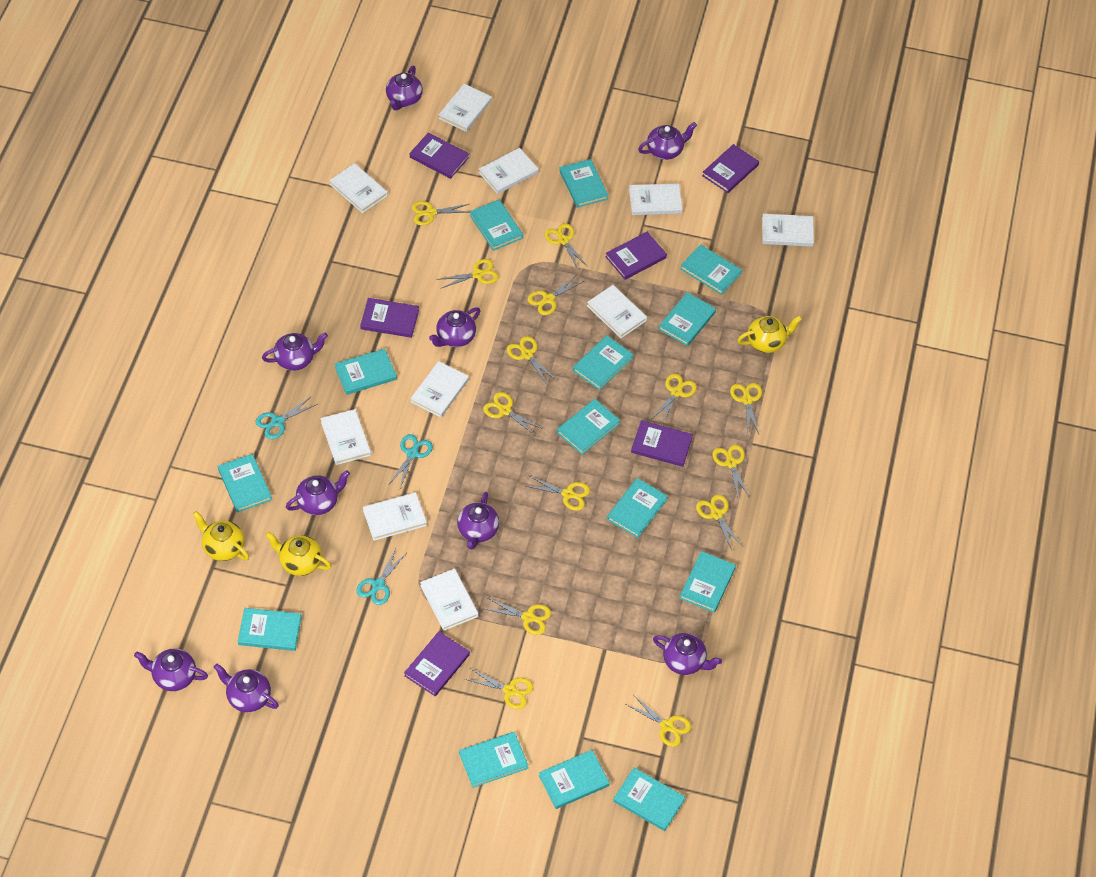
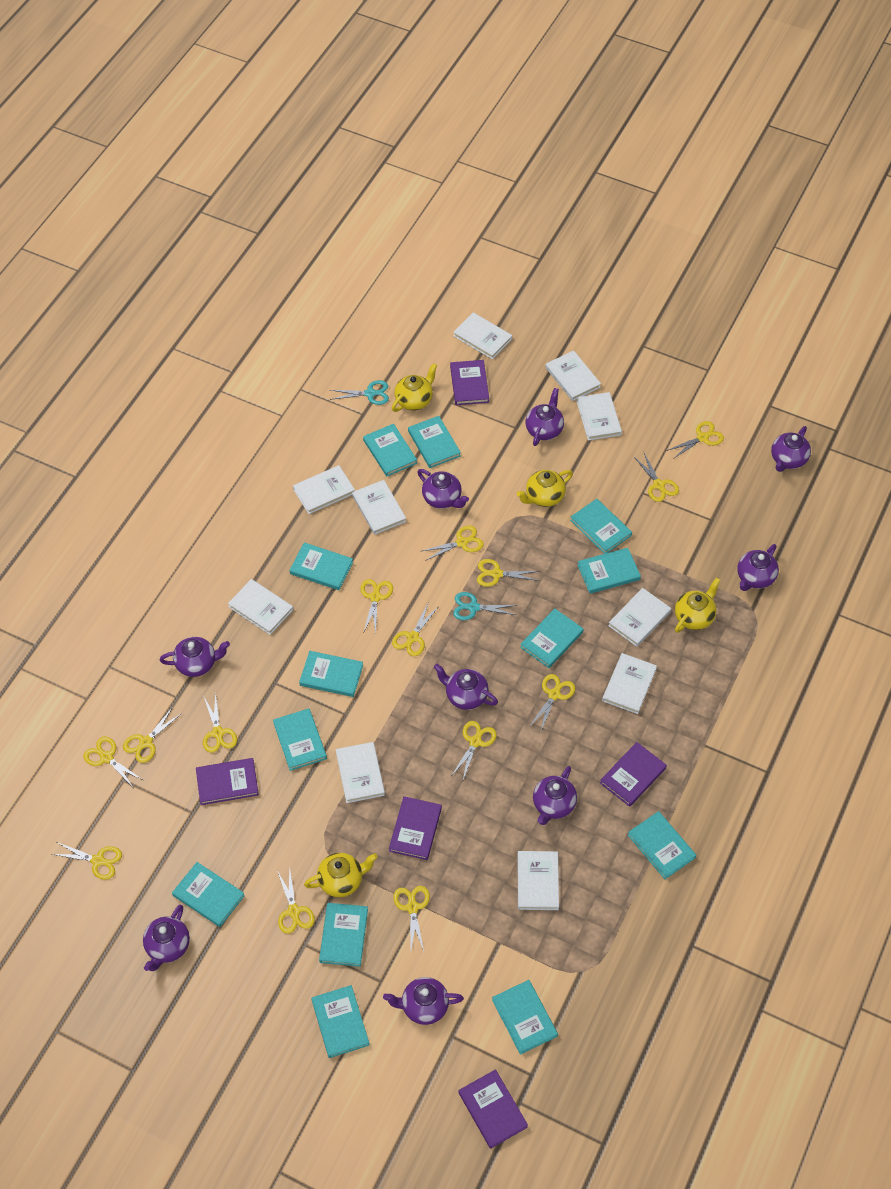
purple book: 6 -> 5
turquoise book: 14 -> 13
turquoise scissors: 3 -> 2
yellow teapot: 3 -> 4

